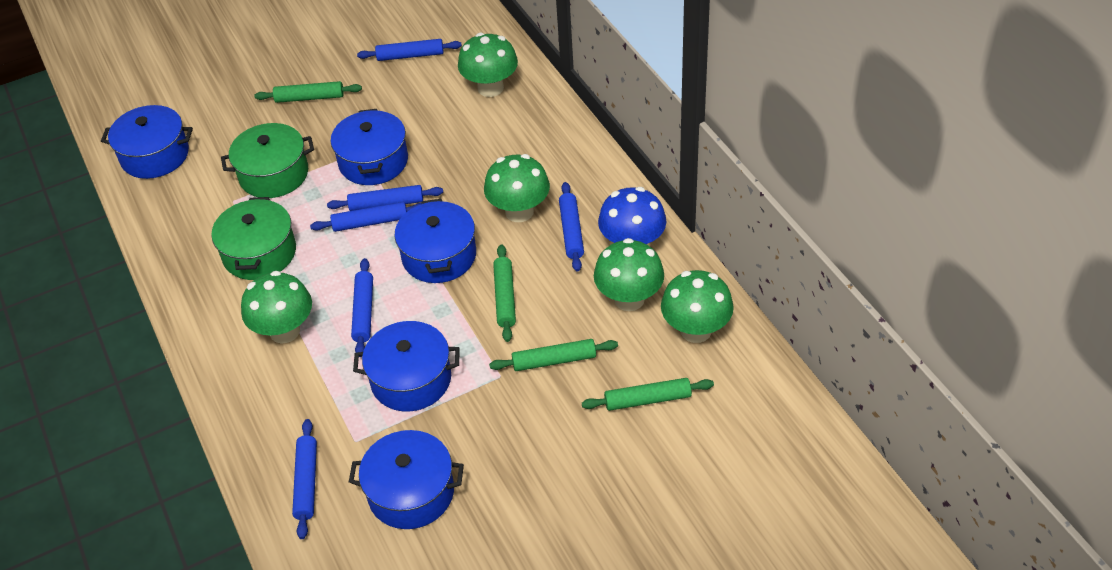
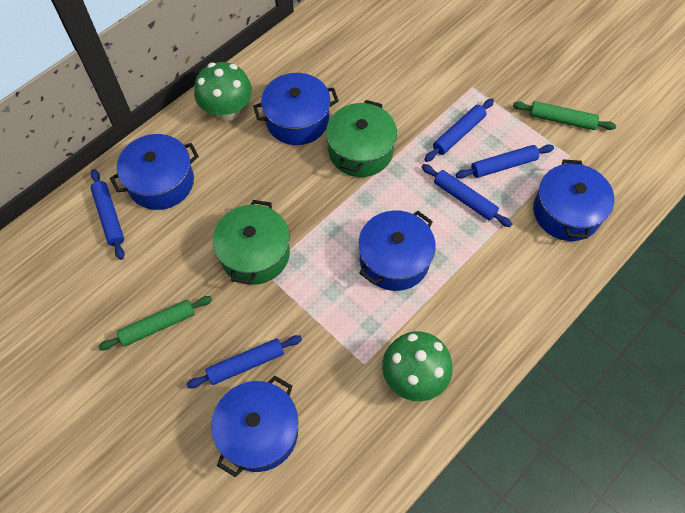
blue mushroom: 1 -> 0
blue rolling pin: 6 -> 5
green mushroom: 5 -> 2
green rolling pin: 4 -> 2

